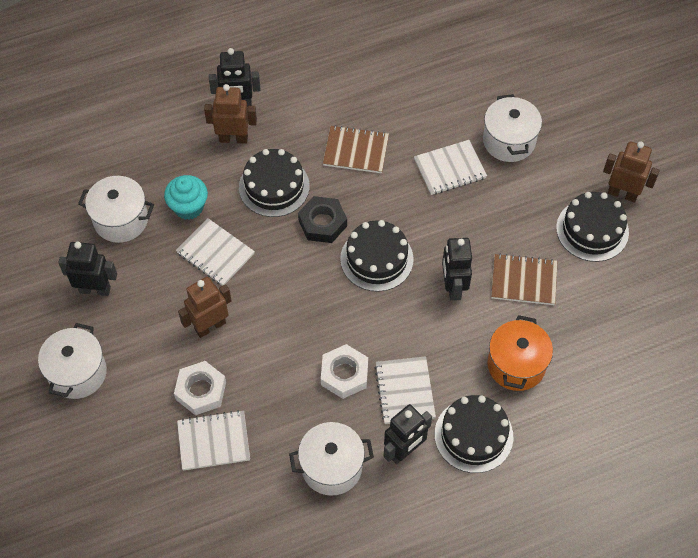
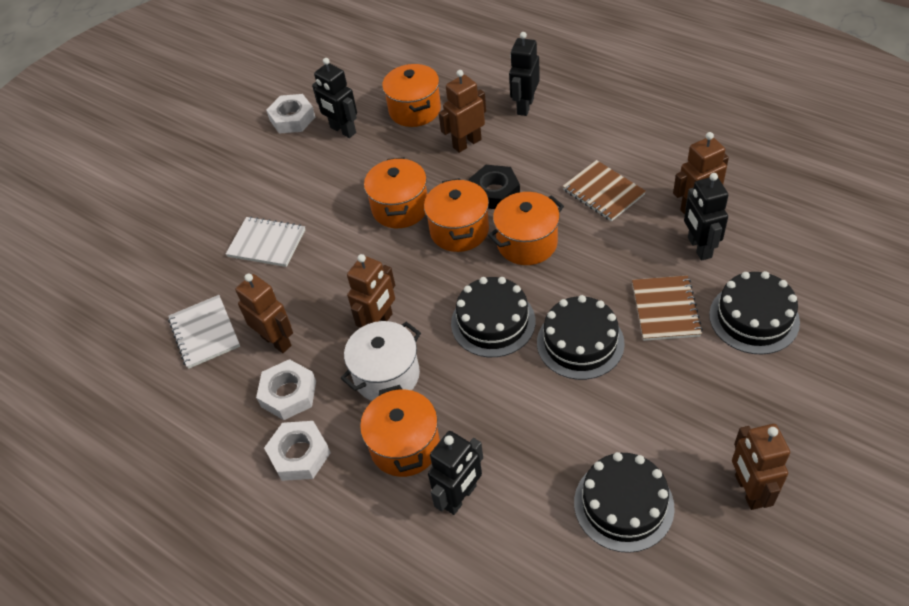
brown robot: 3 -> 5
orange pot: 1 -> 5
turquoise cupcake: 1 -> 0
white notebook: 4 -> 2
white nut: 2 -> 3
white pot: 4 -> 1

